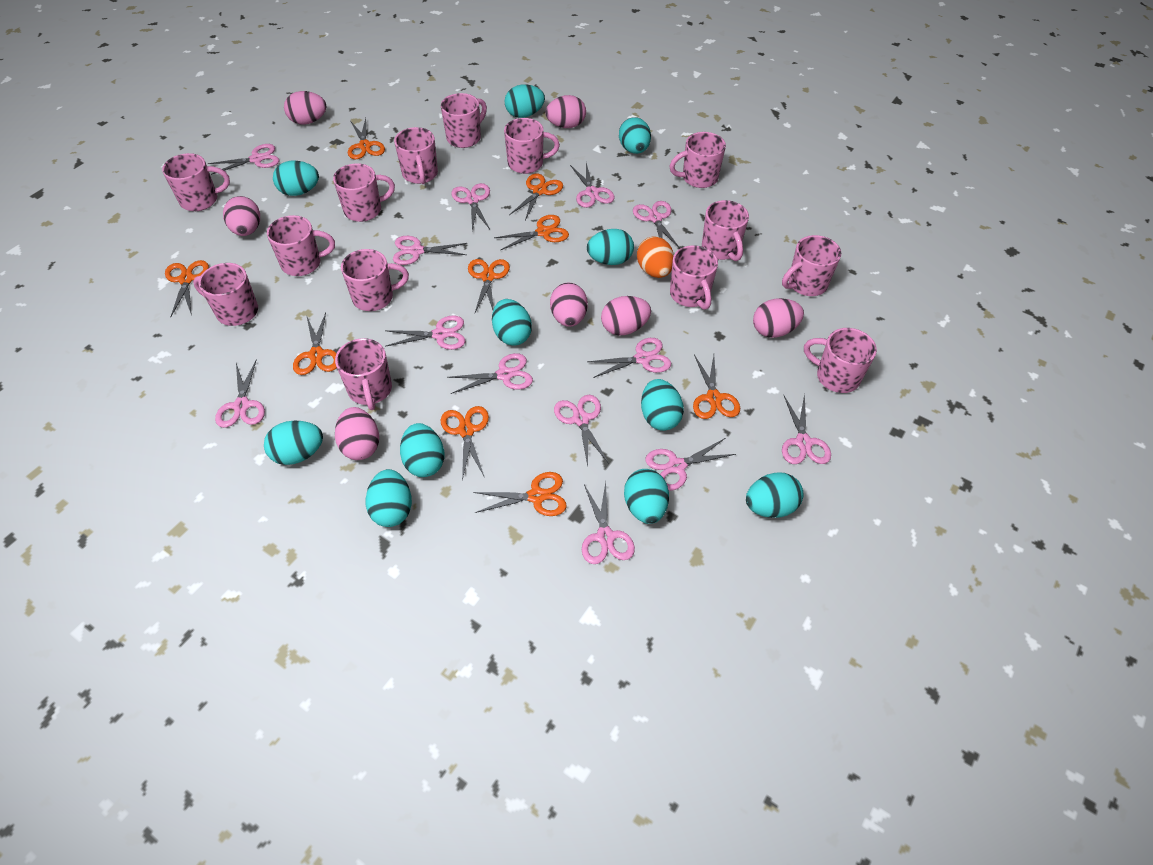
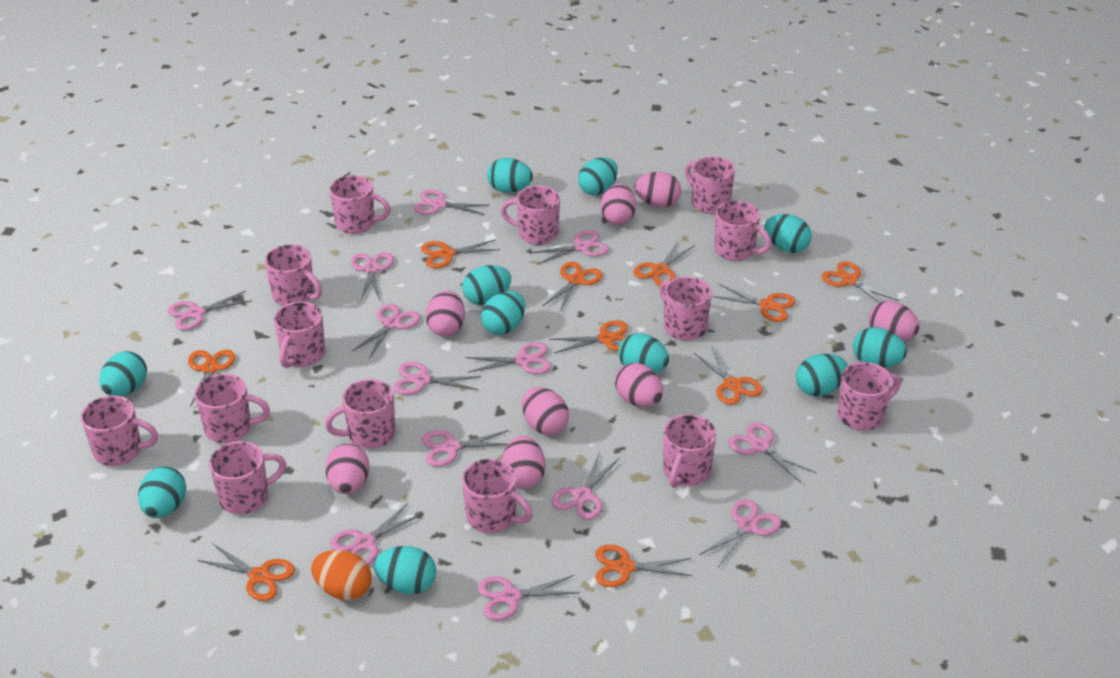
orange scissors: 9 -> 10
pink egg: 7 -> 8

